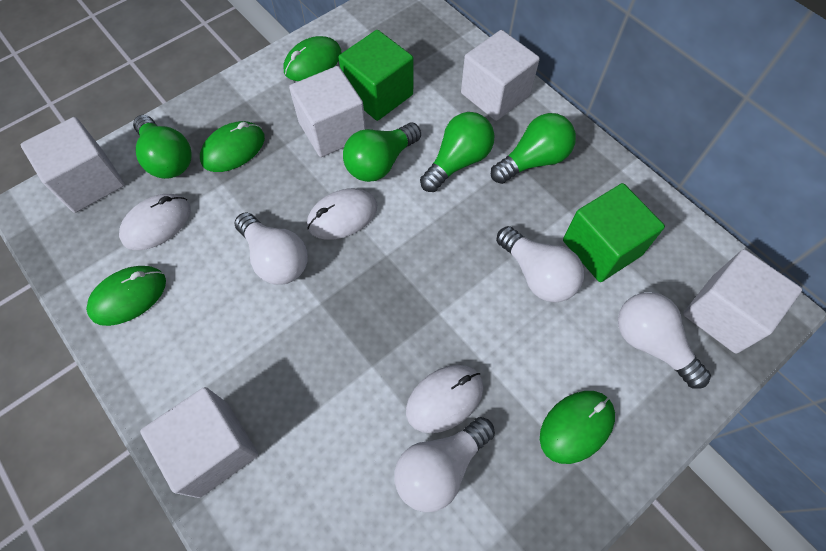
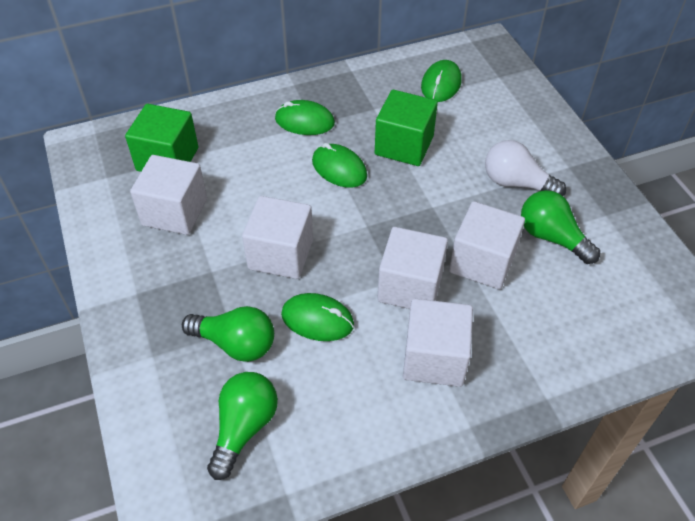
green light bulb: 4 -> 3
white light bulb: 4 -> 1
white mouse: 3 -> 0

